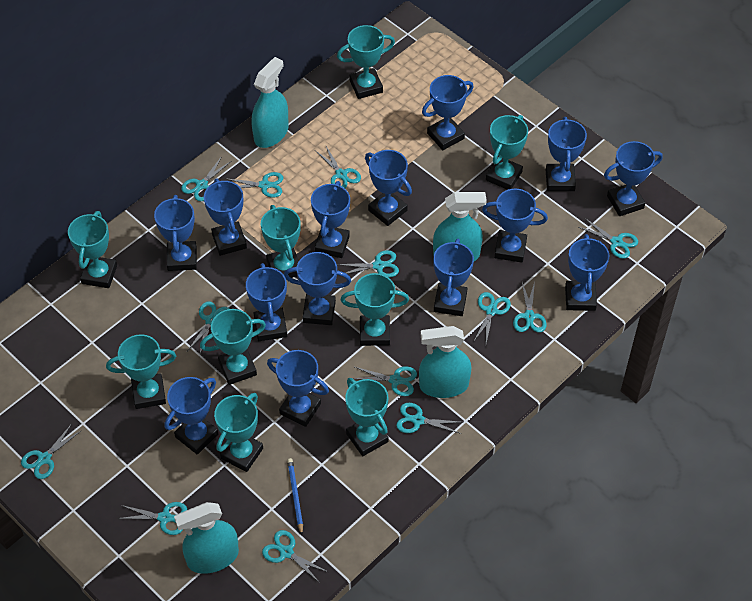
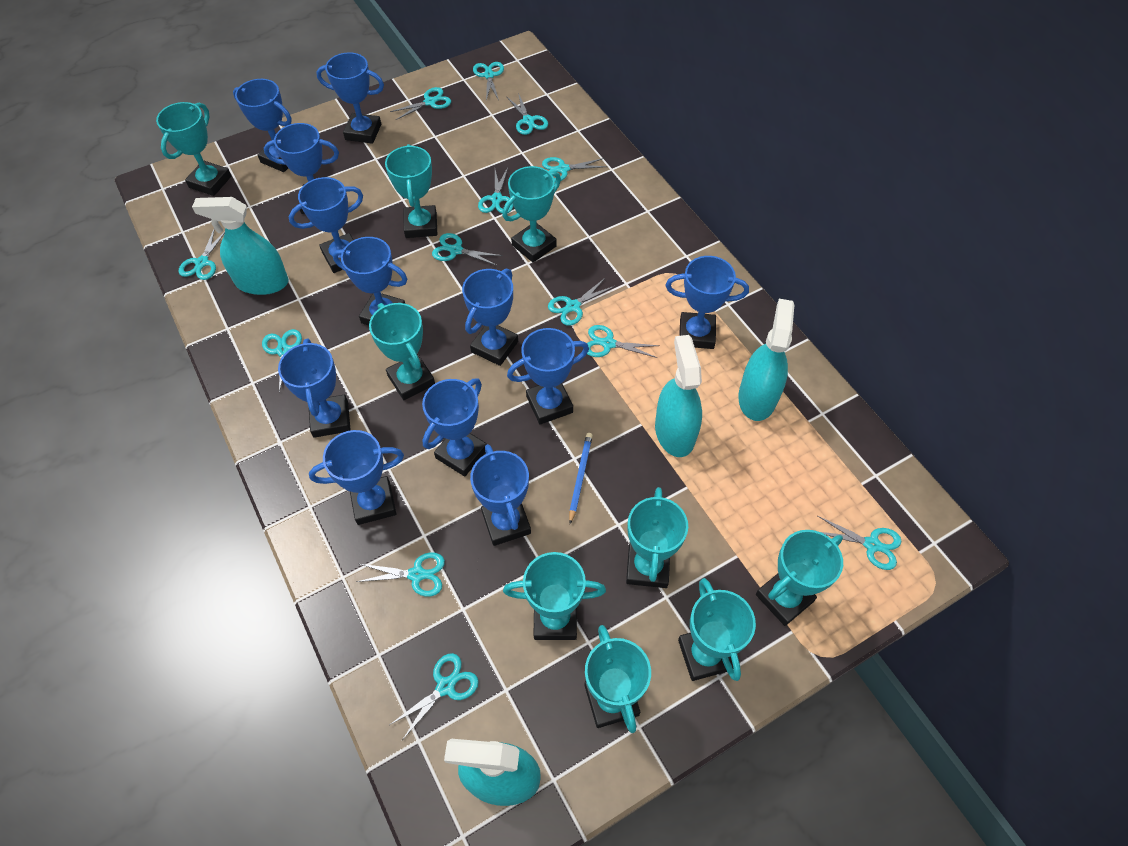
blue trophy: 14 -> 12

